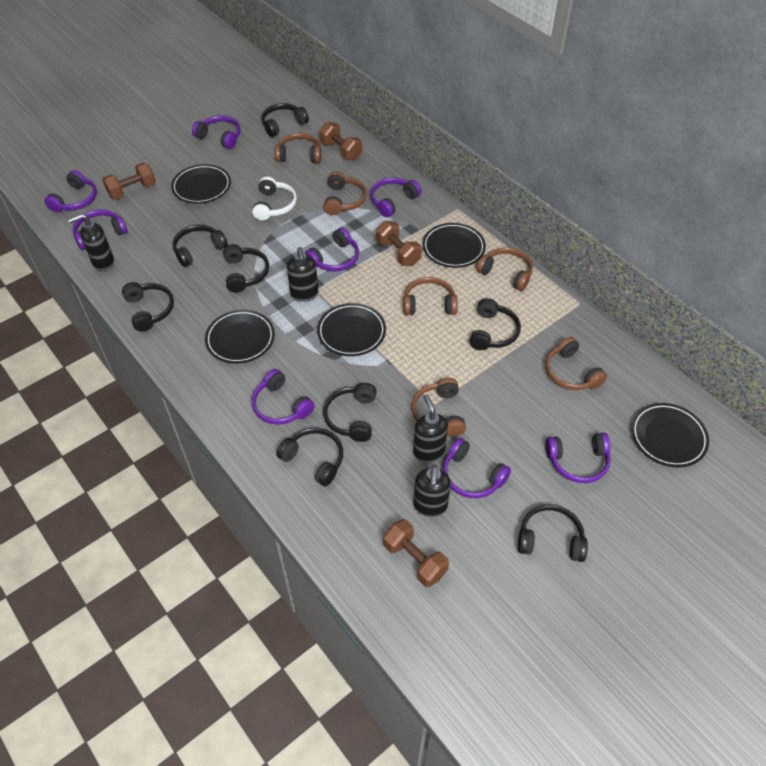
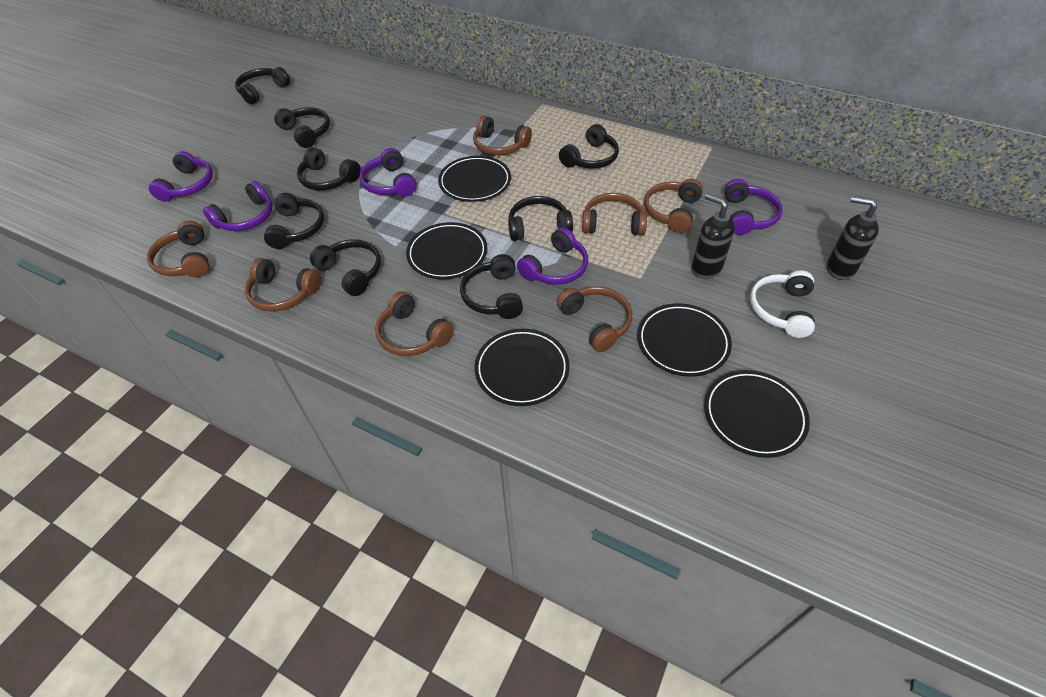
black soap dispenser: 4 -> 2
brown dumbbell: 4 -> 0
brown headphones: 6 -> 7
purple headphones: 8 -> 5

